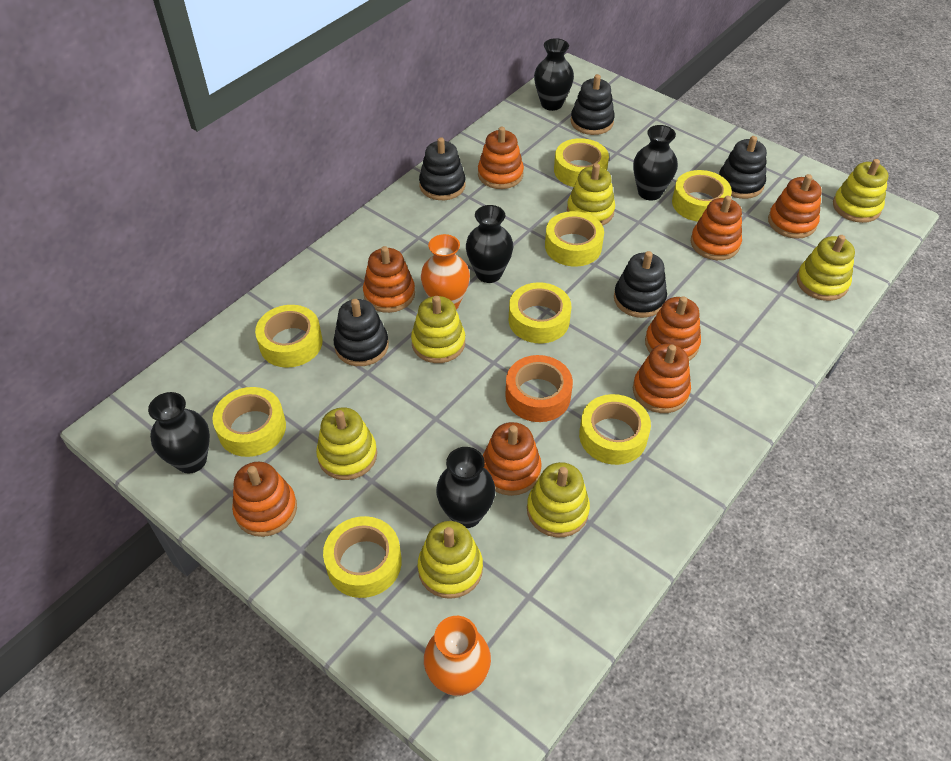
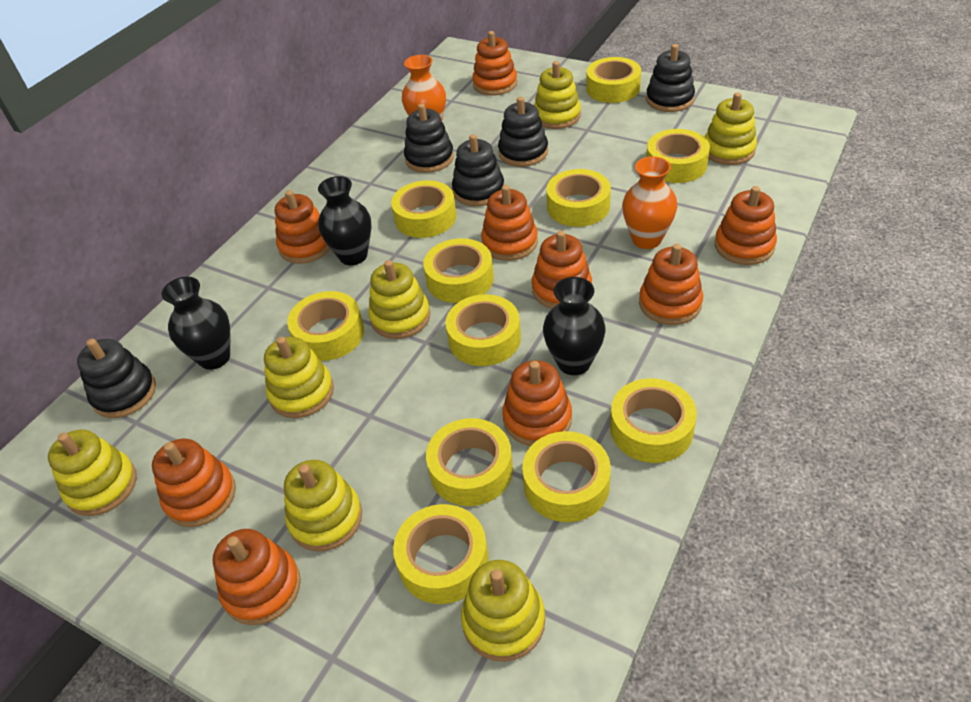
black vase: 5 -> 3
orange stacking toy: 8 -> 9
orange tape: 1 -> 0
yellow tape: 8 -> 11

